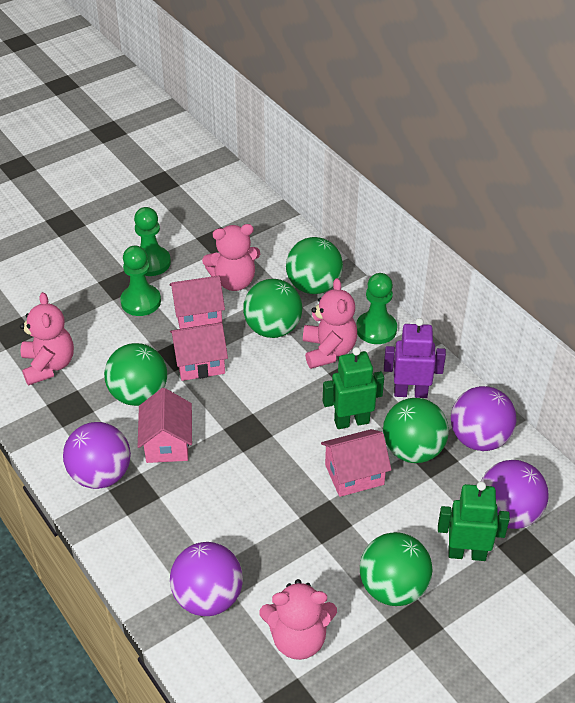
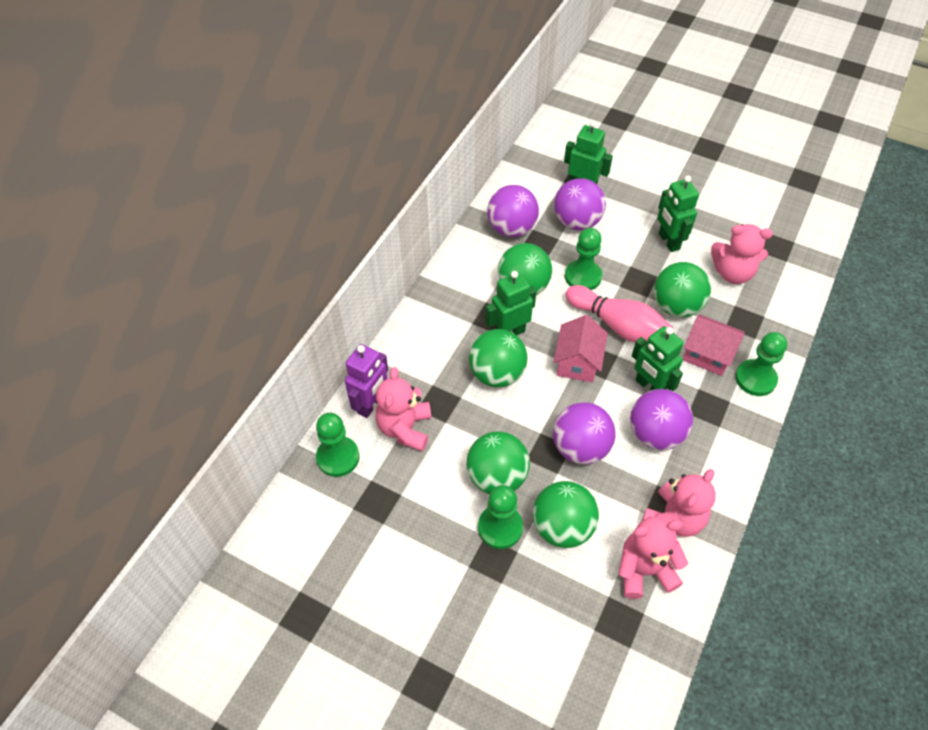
green pawn: 3 -> 4
green robot: 2 -> 4
pink bowling pin: 0 -> 1
pink house: 4 -> 2

